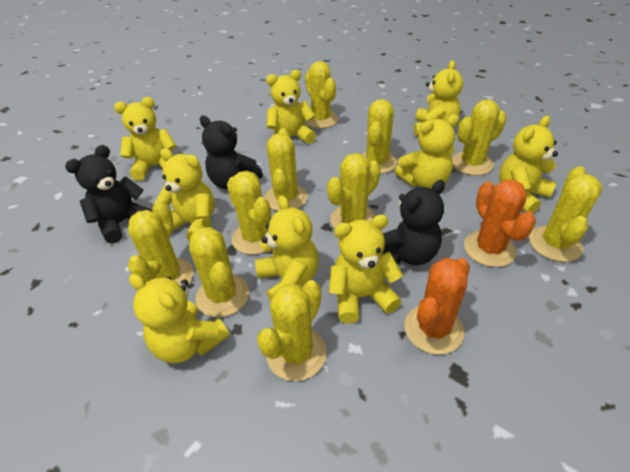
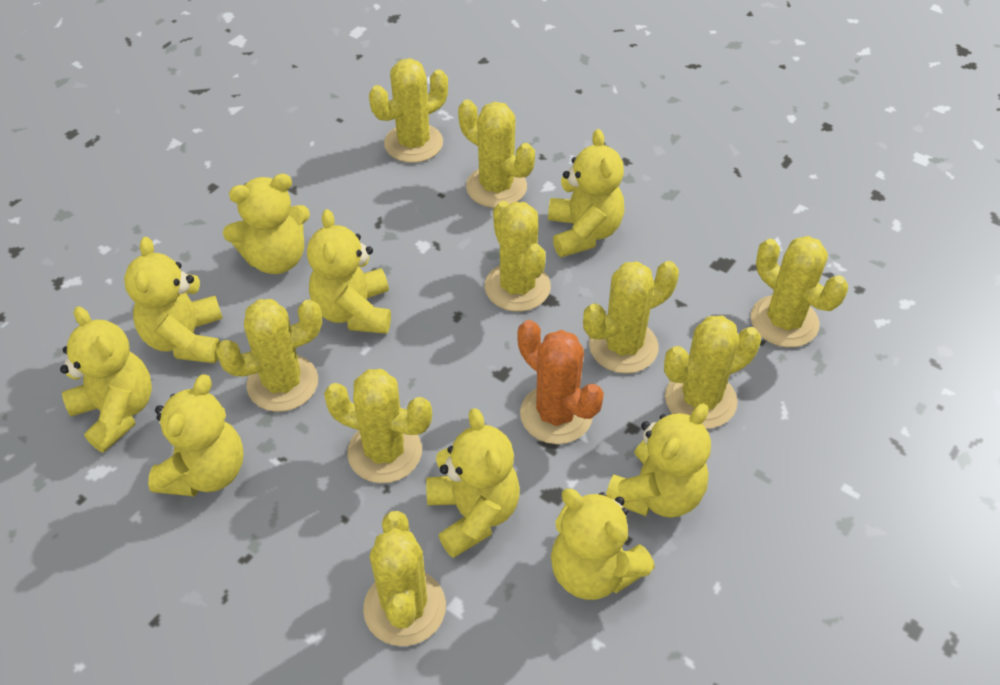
black teddy bear: 3 -> 0
orange cactus: 2 -> 1
yellow cactus: 10 -> 9

